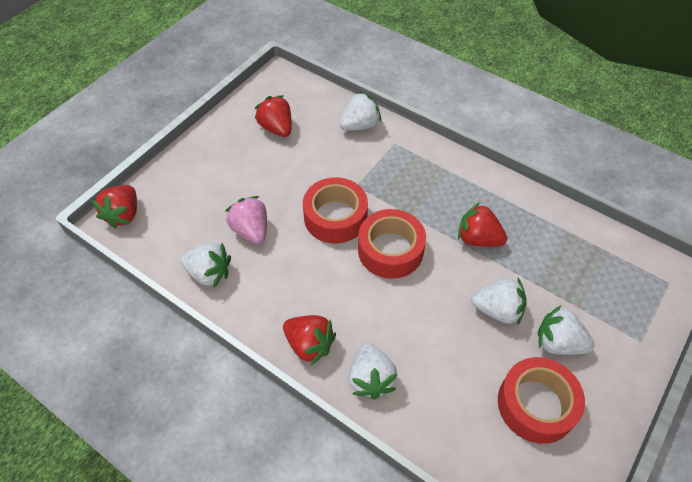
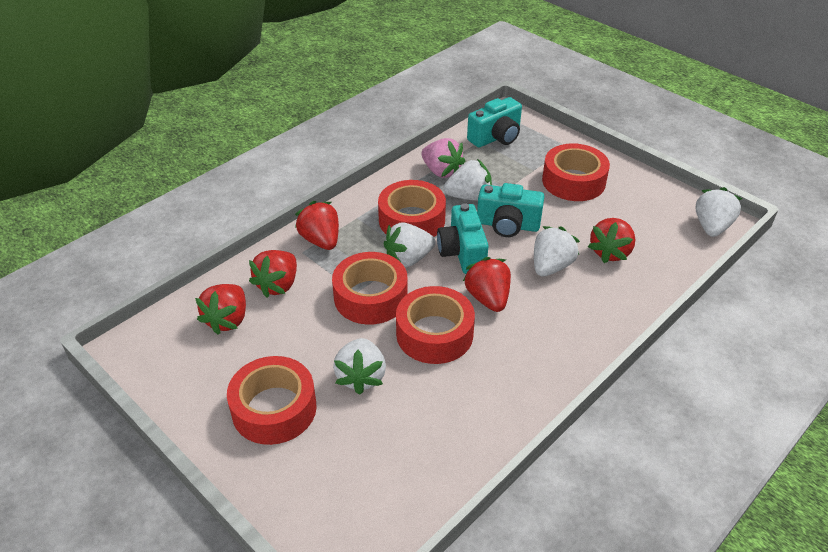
red strawberry: 4 -> 5
red tape: 3 -> 5
turquoise camera: 0 -> 3

